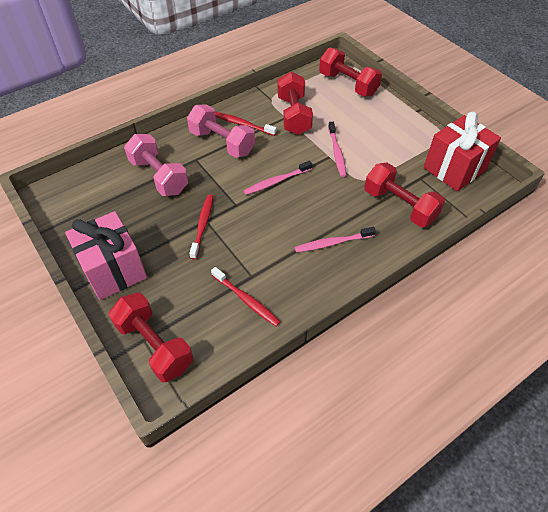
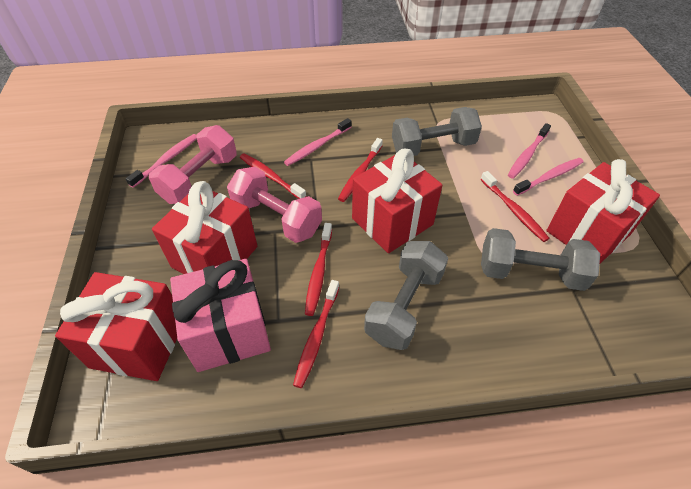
grey dumbbell: 0 -> 3
pink toothbrush: 3 -> 4
red dumbbell: 4 -> 0
red gift: 1 -> 4
red toothbrush: 3 -> 5

